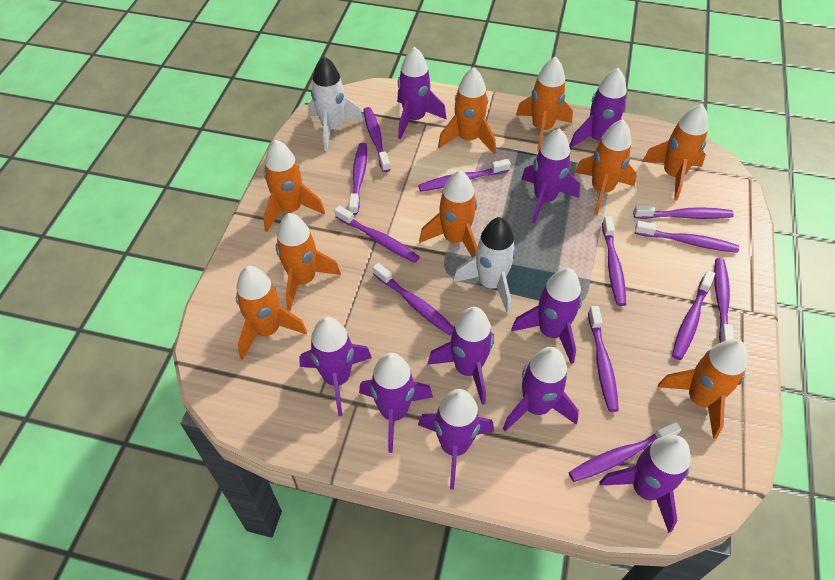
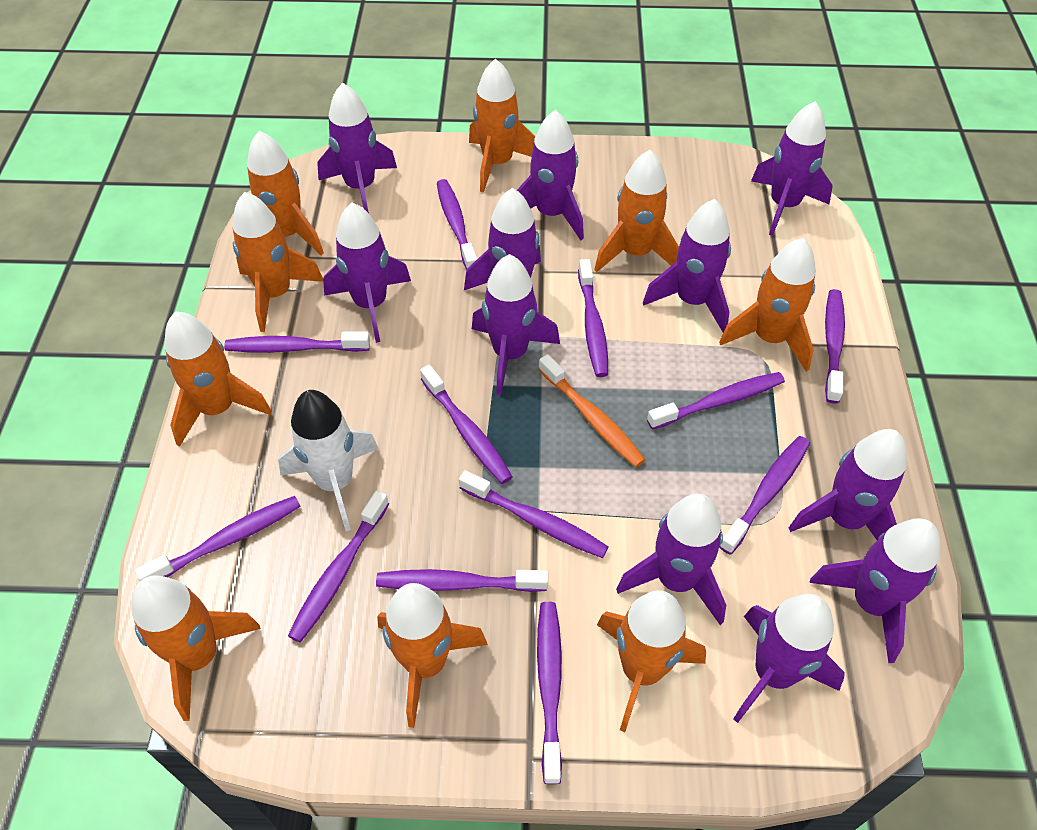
orange toothbrush: 0 -> 1
purple rocket: 10 -> 11
white rocket: 2 -> 1

